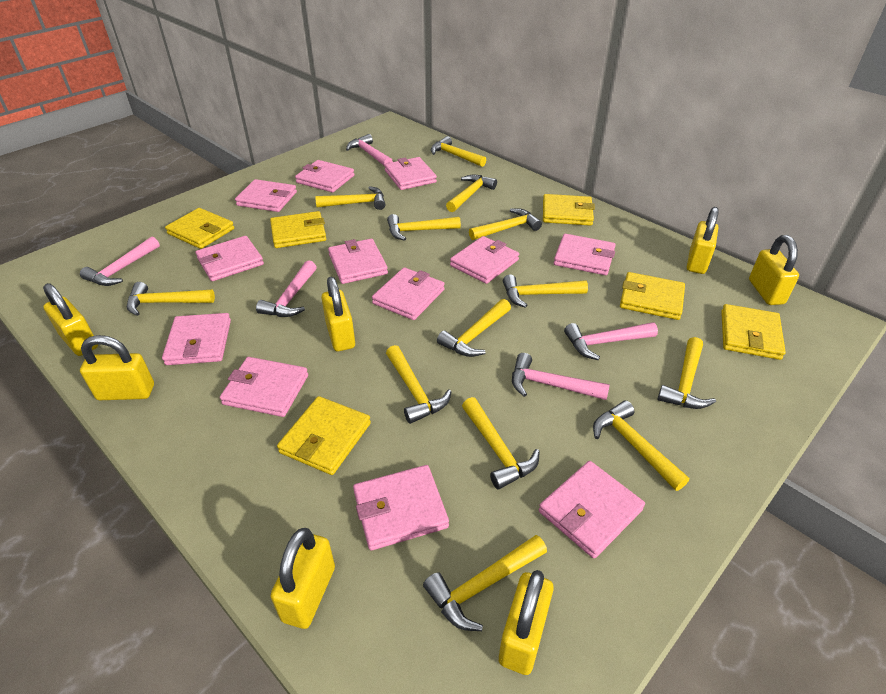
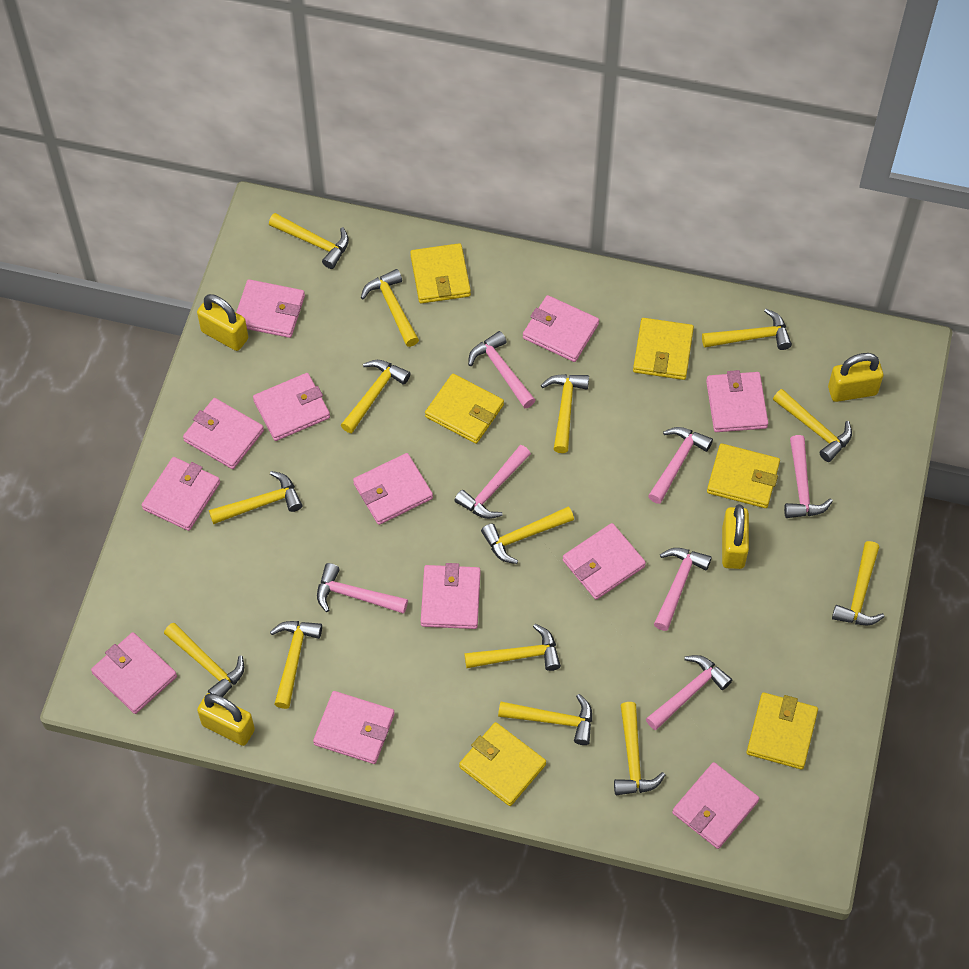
pink hammer: 5 -> 7
yellow hammer: 13 -> 14
yellow padlock: 7 -> 4

